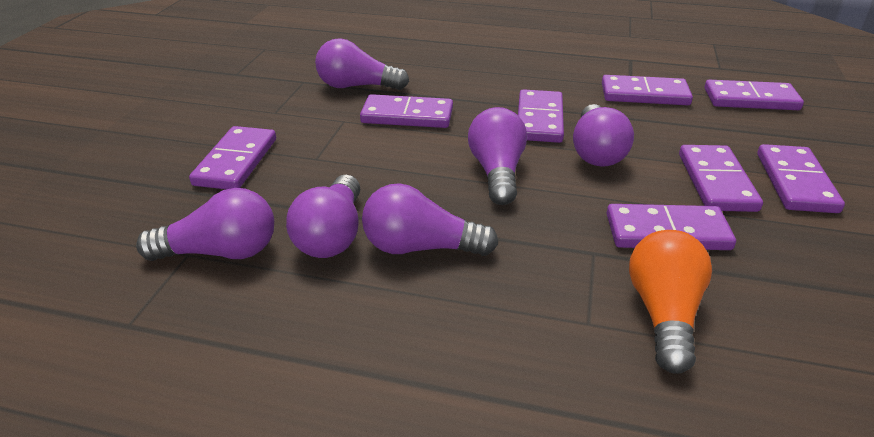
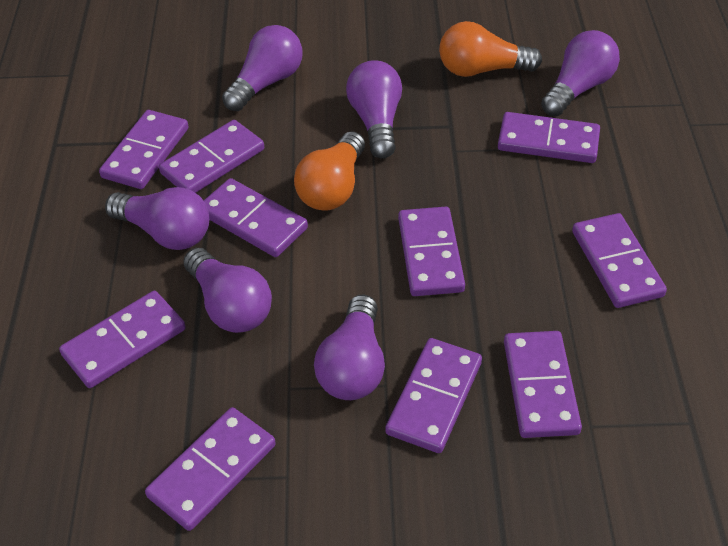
orange light bulb: 1 -> 2
purple domino: 8 -> 10

